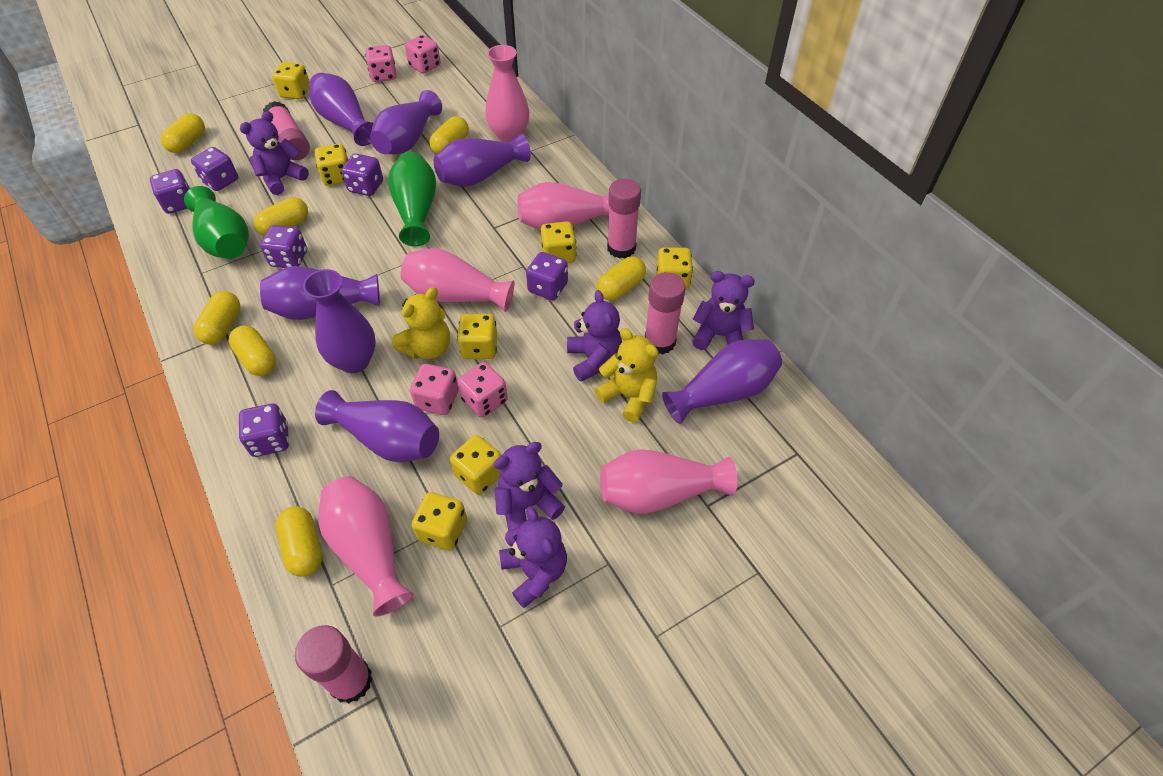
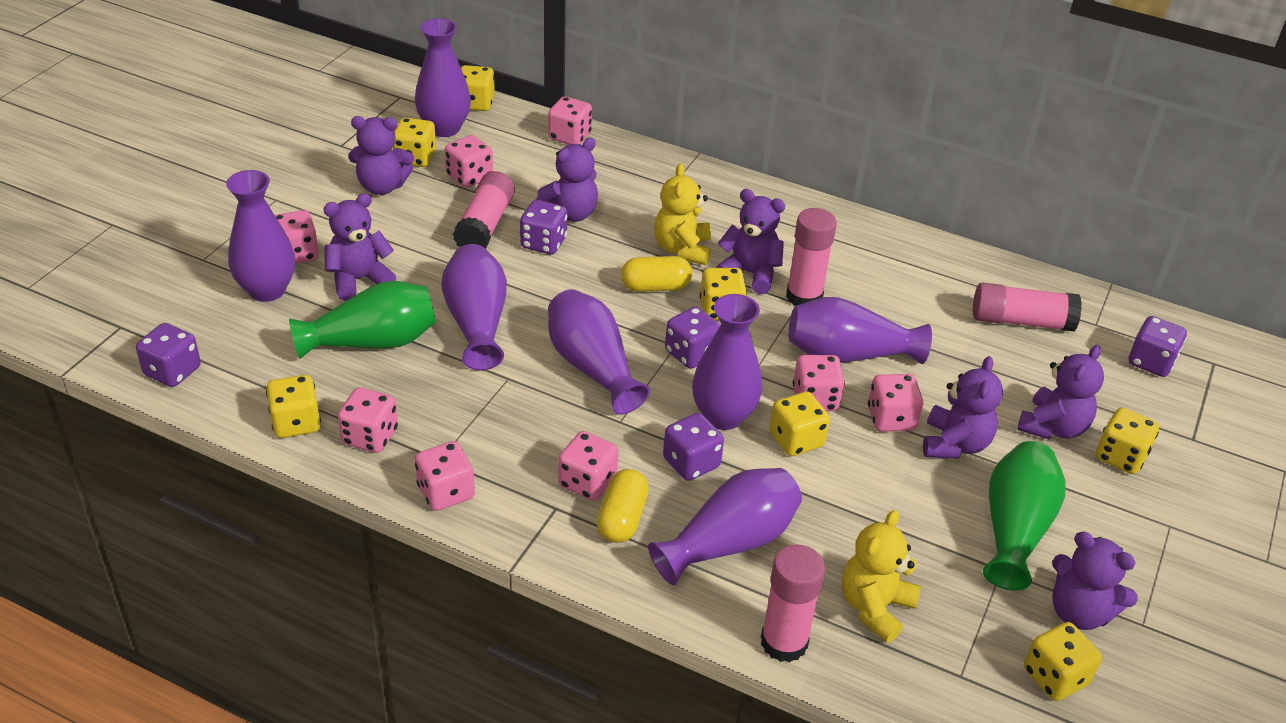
pink dice: 4 -> 8
pink vase: 5 -> 0
purple dice: 6 -> 5
purple teddy bear: 5 -> 7
yellow capsule: 7 -> 2

